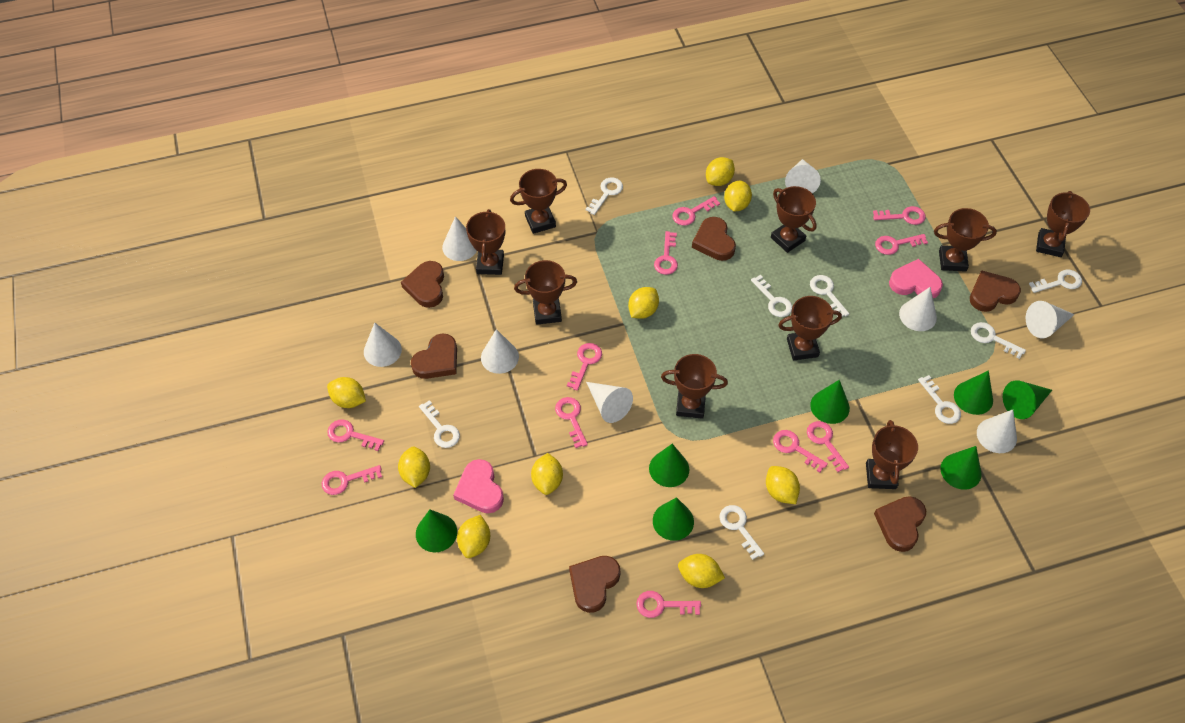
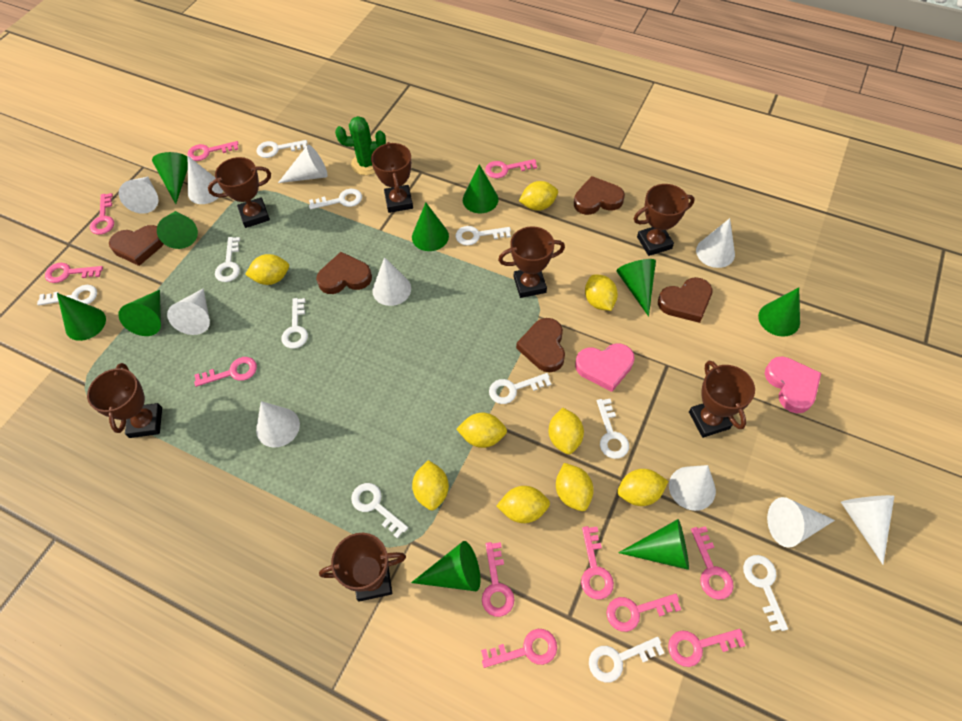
brown heart: 6 -> 5
brown trophy: 9 -> 7
green cactus: 0 -> 1
green cone: 7 -> 10
white cone: 8 -> 10
white key: 8 -> 11

